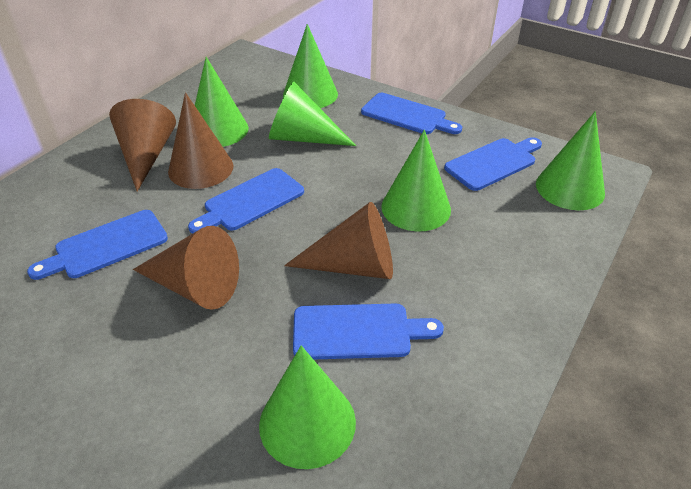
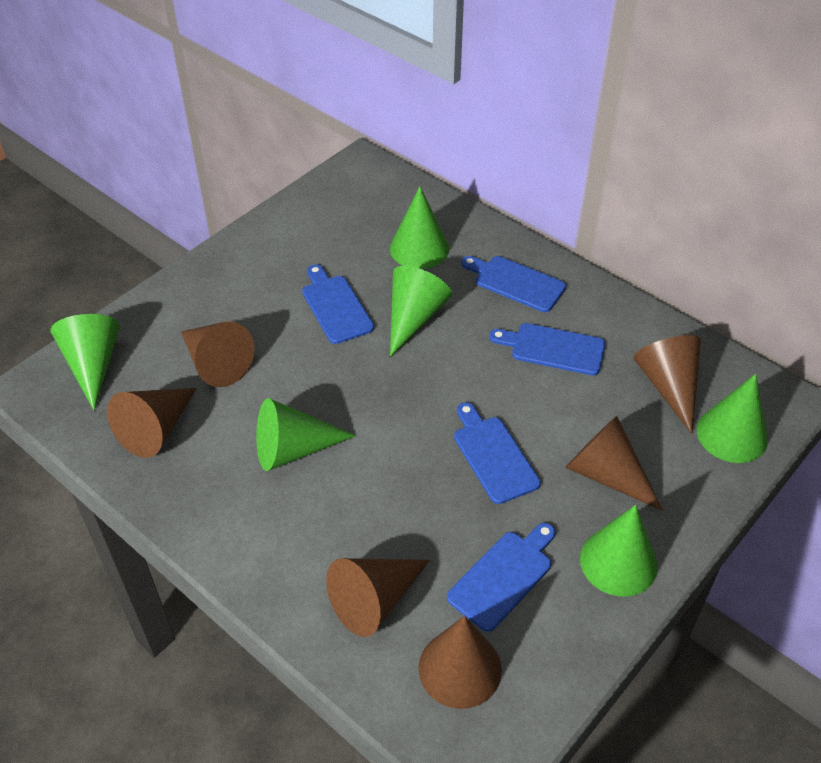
brown cone: 4 -> 6

